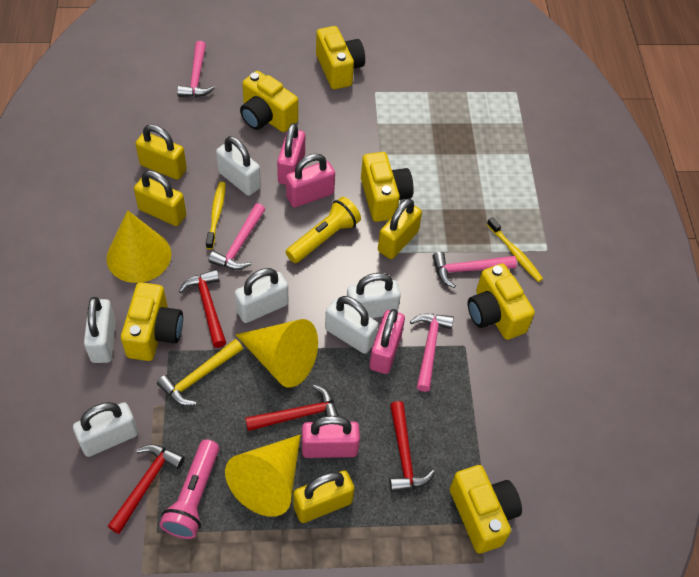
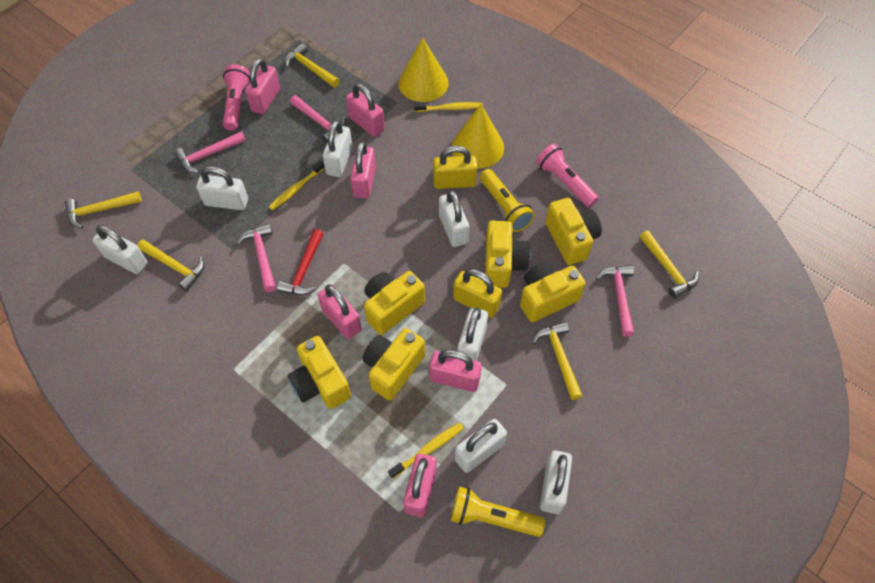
pink flashlight: 1 -> 2
pink padlock: 4 -> 6
red hammer: 4 -> 1
white padlock: 6 -> 7
yellow cone: 3 -> 2
yellow flashlight: 1 -> 2
yellow hammer: 1 -> 5
yellow padlock: 4 -> 2
yellow toothbrush: 2 -> 3

